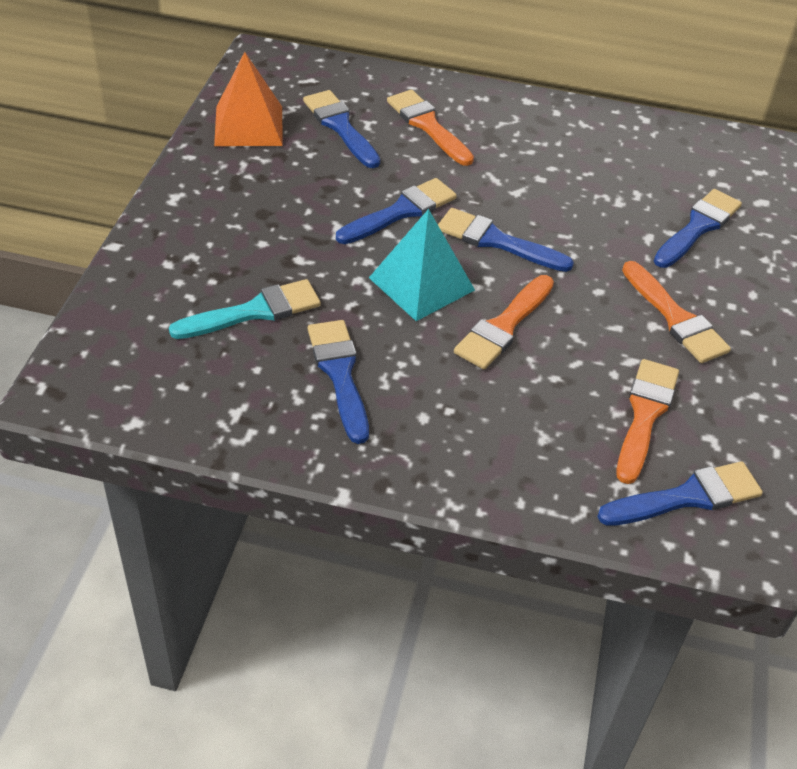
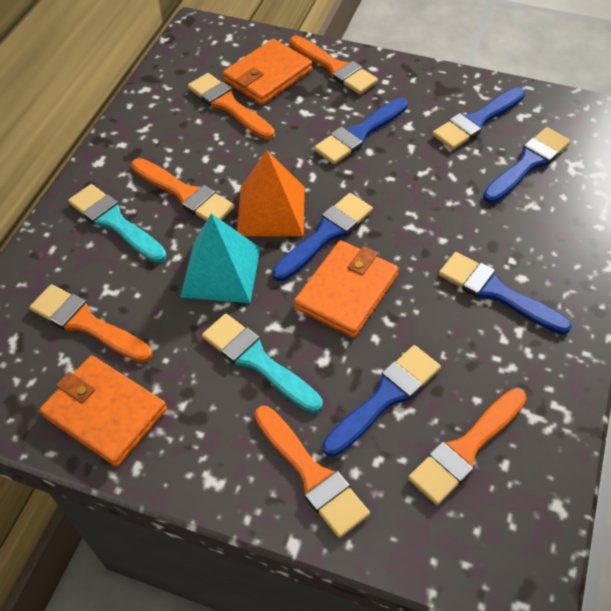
orange brush: 4 -> 6
orange wallet: 0 -> 3
turquoise brush: 1 -> 2

